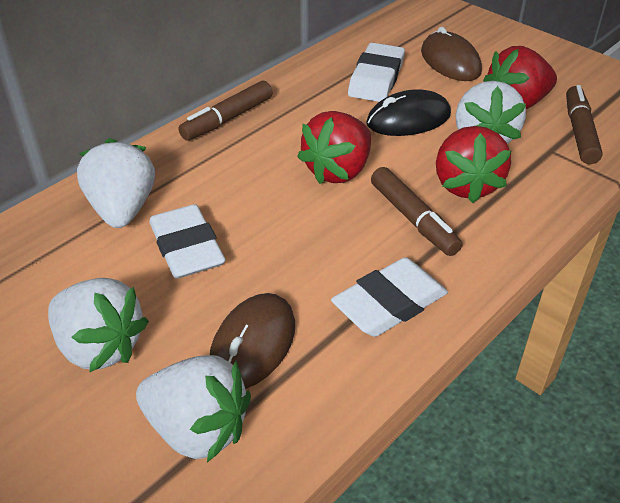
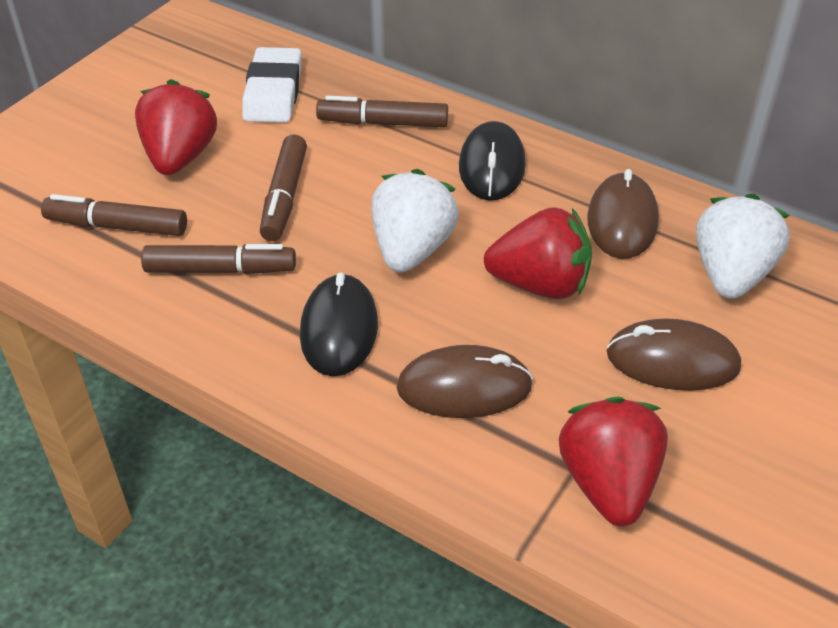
black mouse: 1 -> 2
brown marker: 3 -> 4
brown mouse: 2 -> 3
white eraser: 3 -> 1
white strawberry: 4 -> 2

